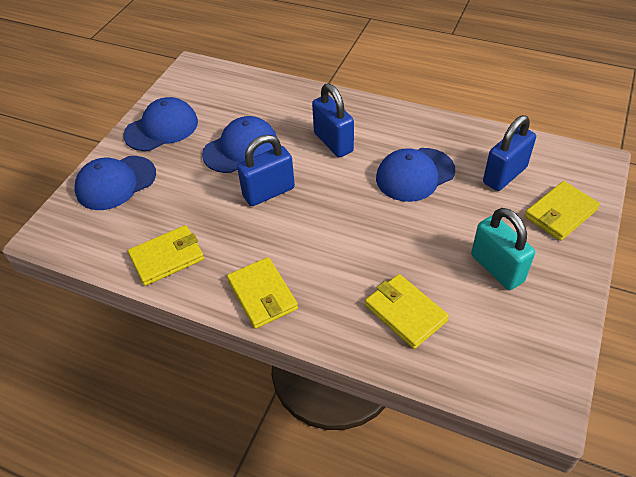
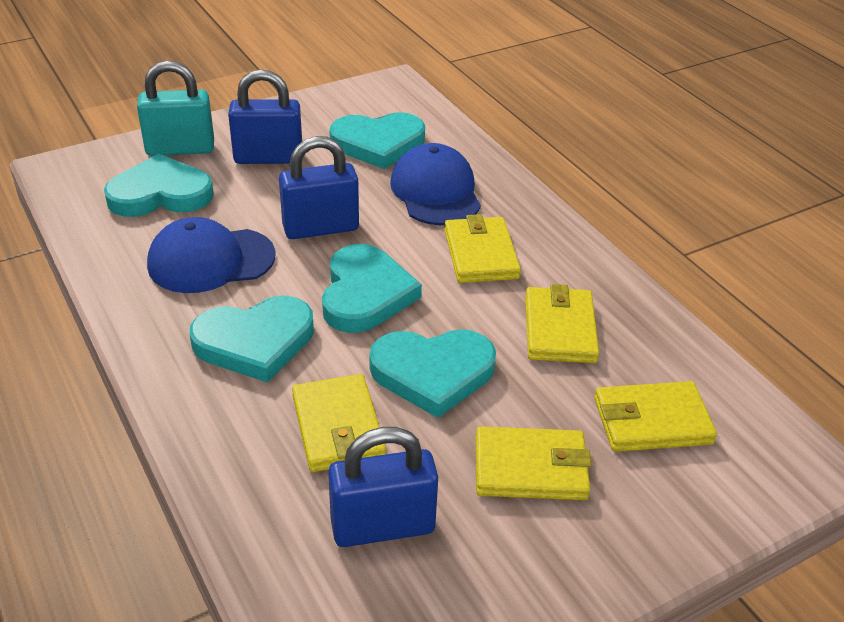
blue cap: 4 -> 2
turquoise heart: 0 -> 5
yellow wallet: 4 -> 5

